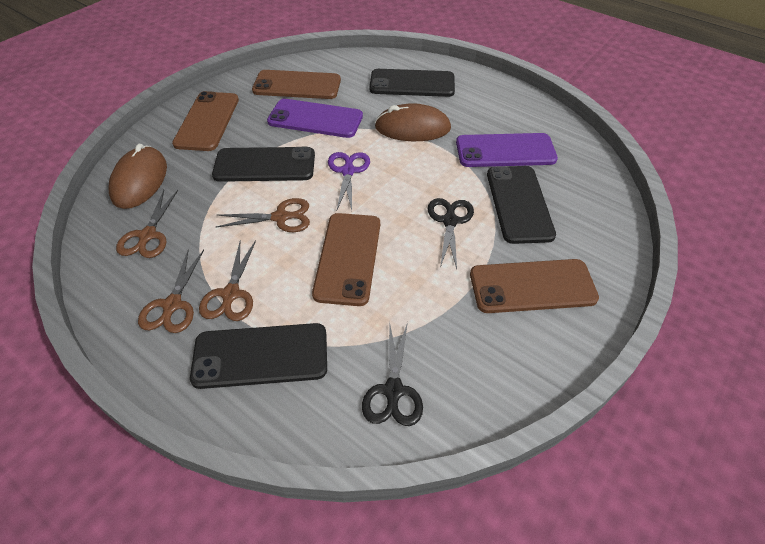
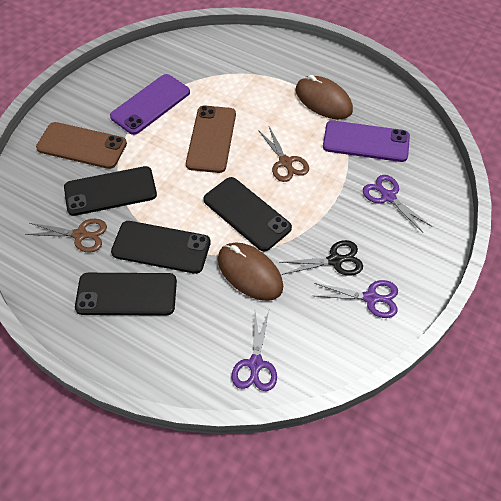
black scissors: 2 -> 1
brown phone: 4 -> 2
brown scissors: 4 -> 2
purple scissors: 1 -> 3

